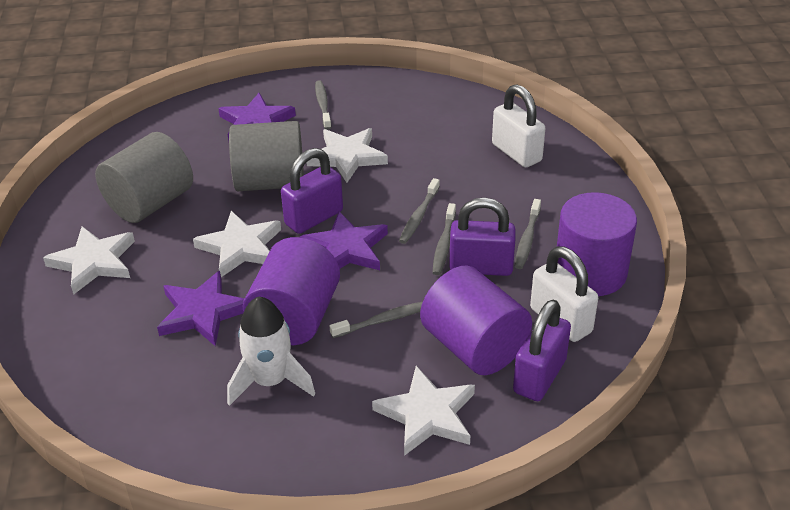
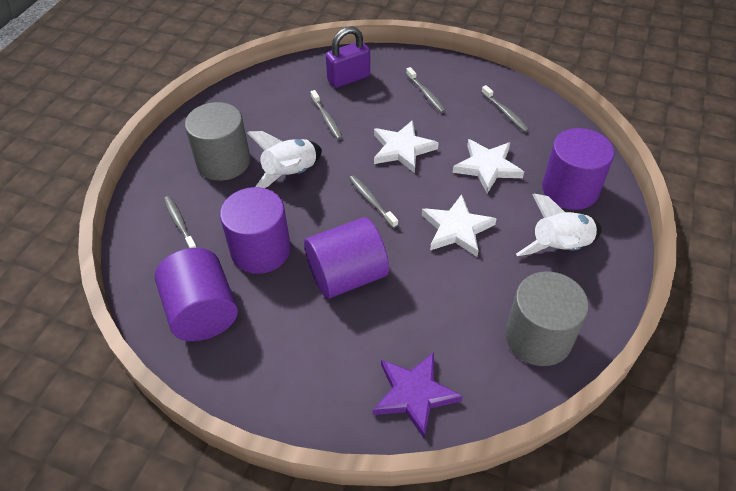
purple cylinder: 3 -> 4
purple padlock: 3 -> 1
purple star: 3 -> 1
white padlock: 2 -> 0
white rocket: 1 -> 2
white star: 4 -> 3

